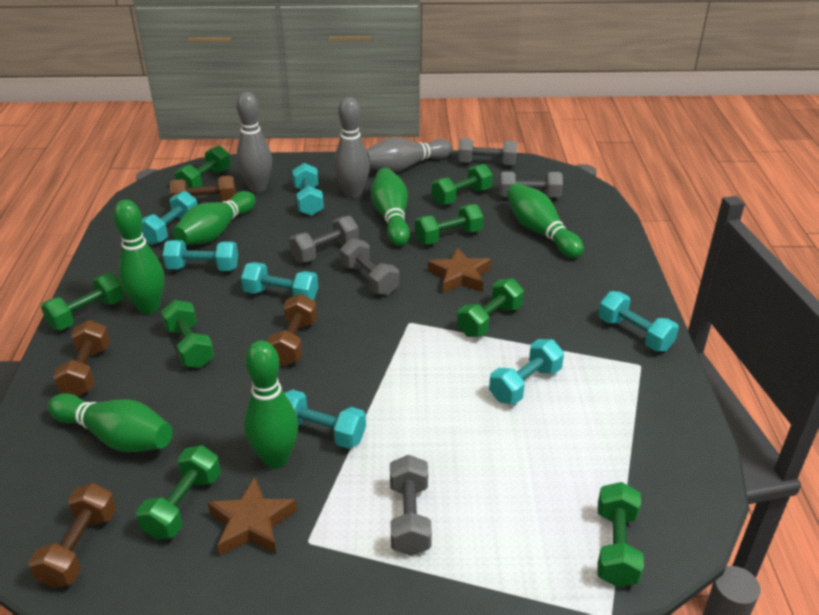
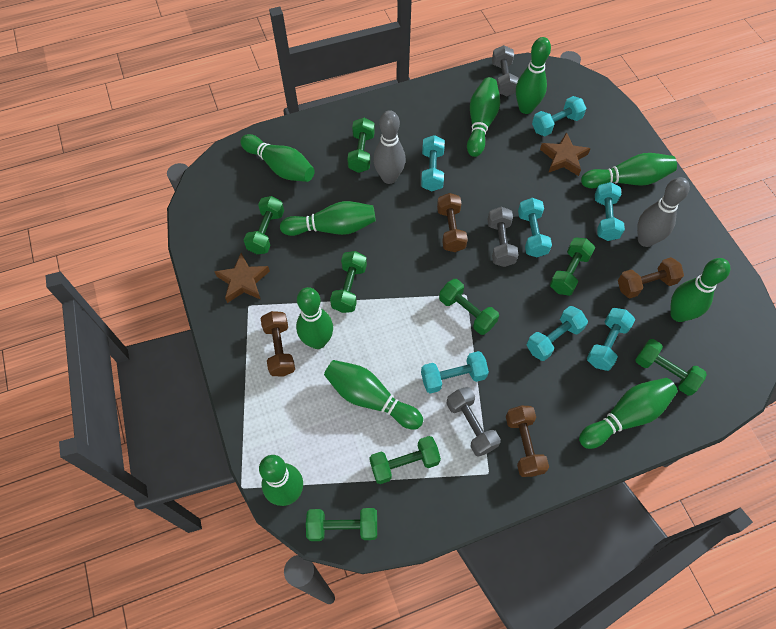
green bowling pin: 6 -> 10
grey bowling pin: 3 -> 2
grey dumbbell: 5 -> 3

